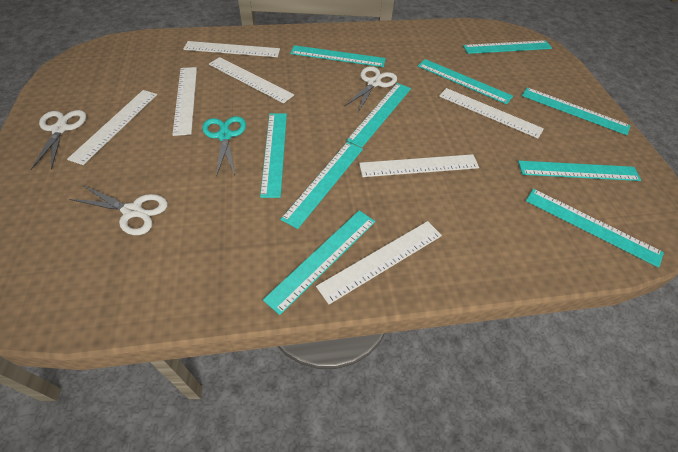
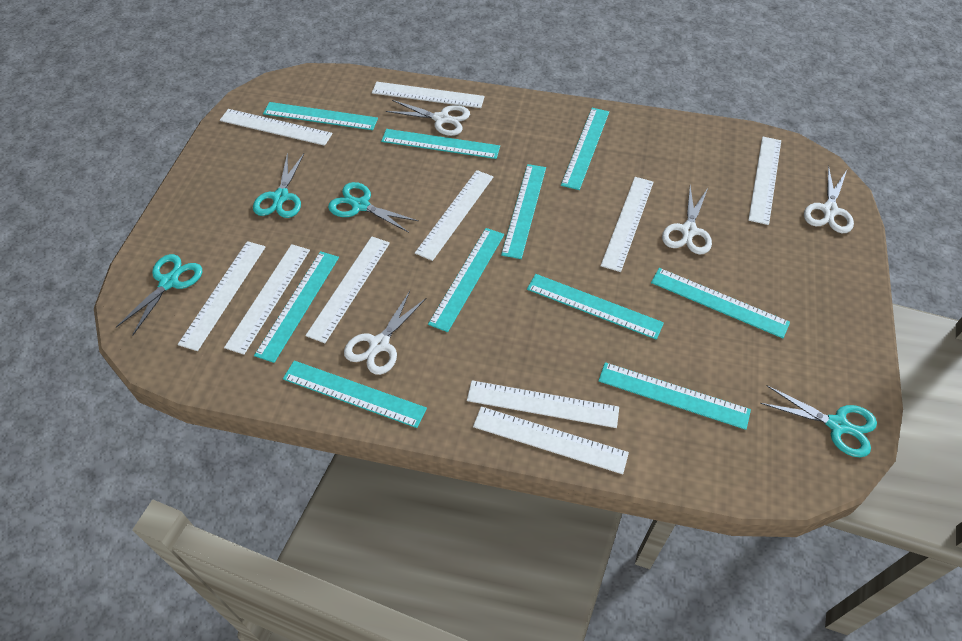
turquoise scissors: 1 -> 4
white ruler: 7 -> 10
white scissors: 3 -> 4

